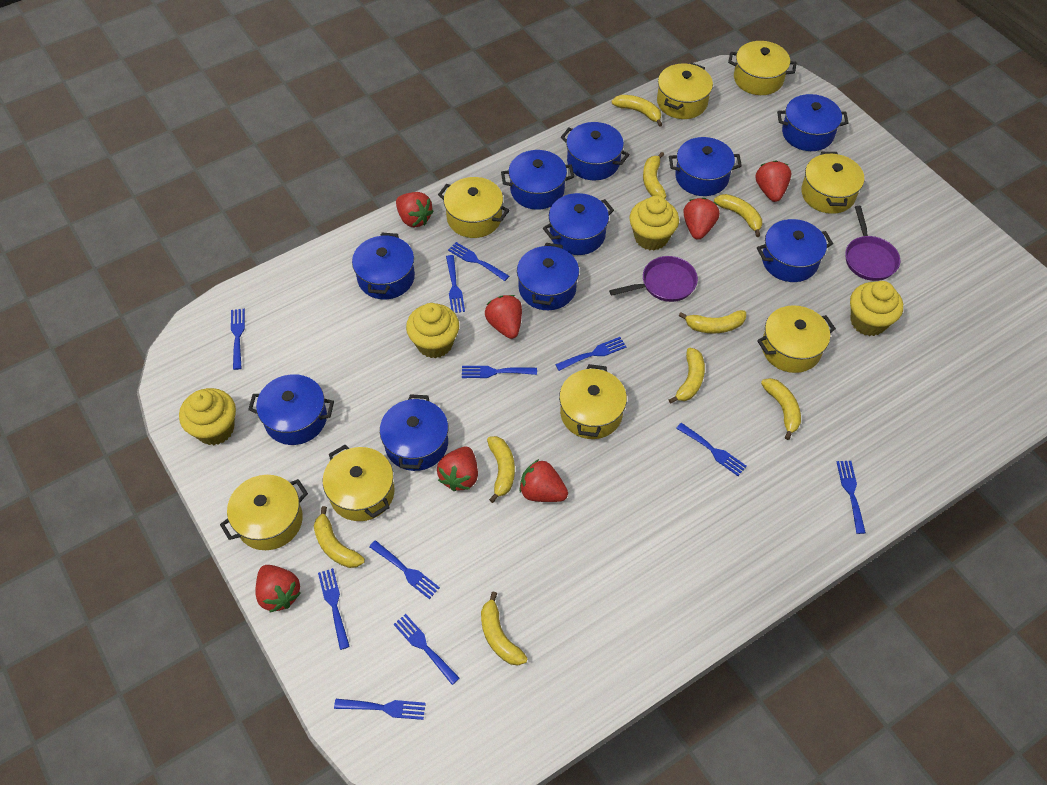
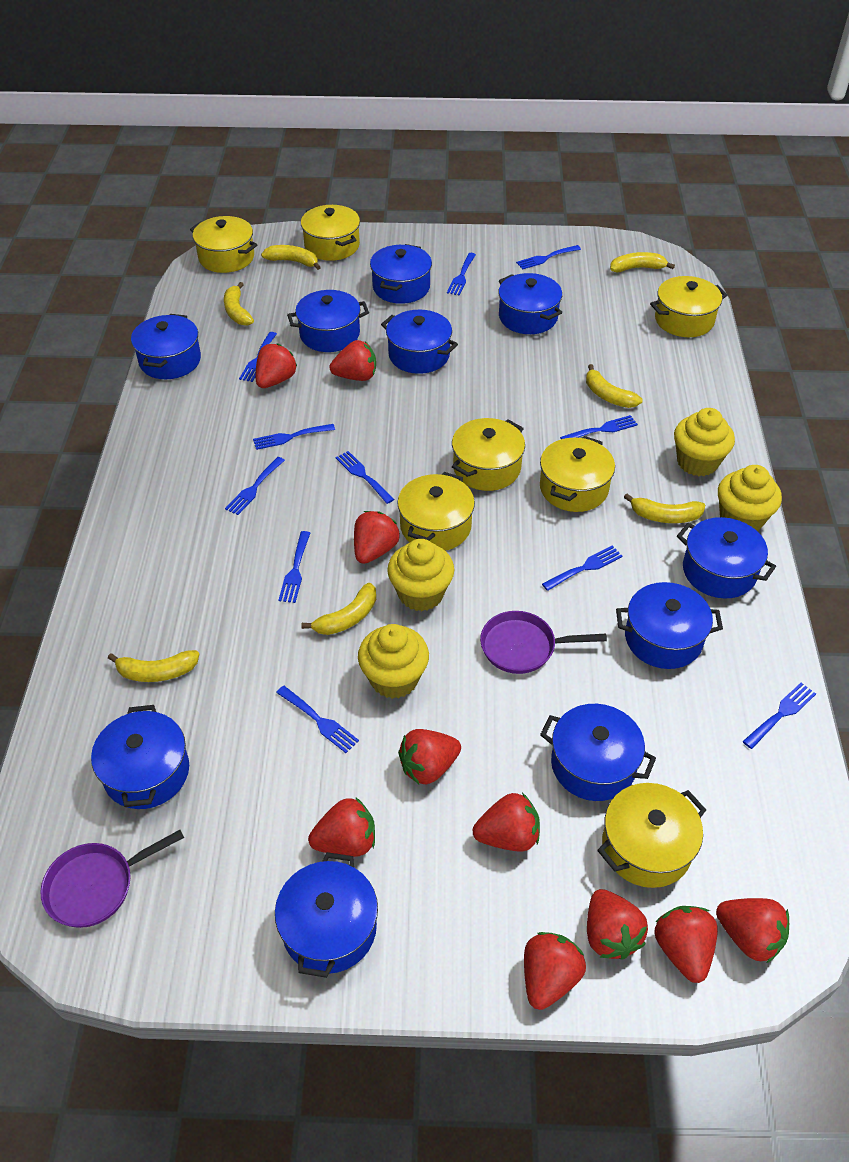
red strawberry: 7 -> 10
yellow banana: 9 -> 7
yellow pot: 8 -> 7

